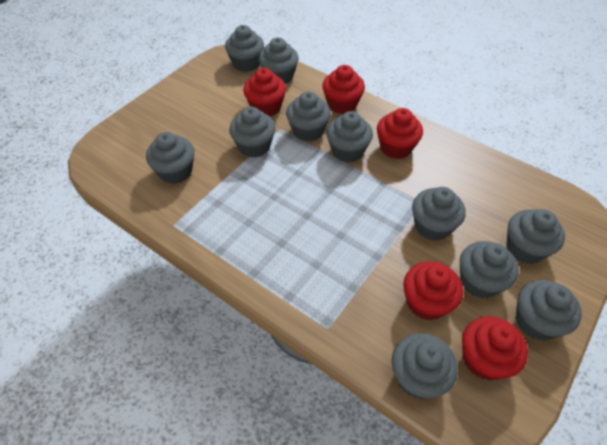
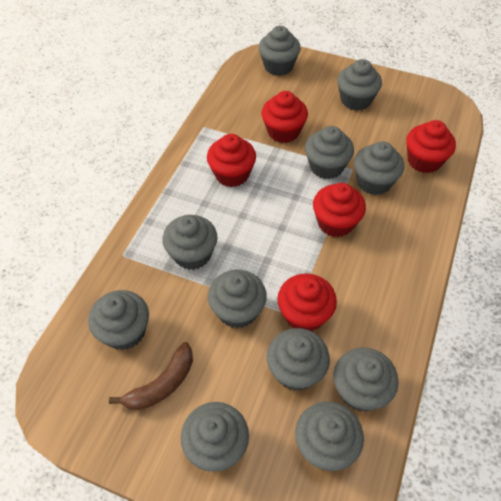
brown banana: 0 -> 1

